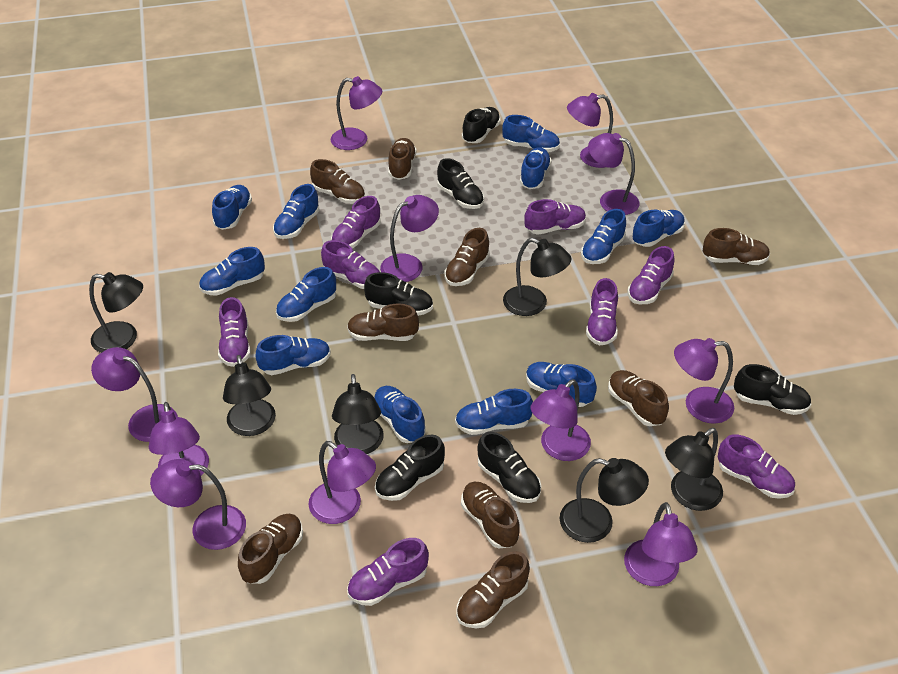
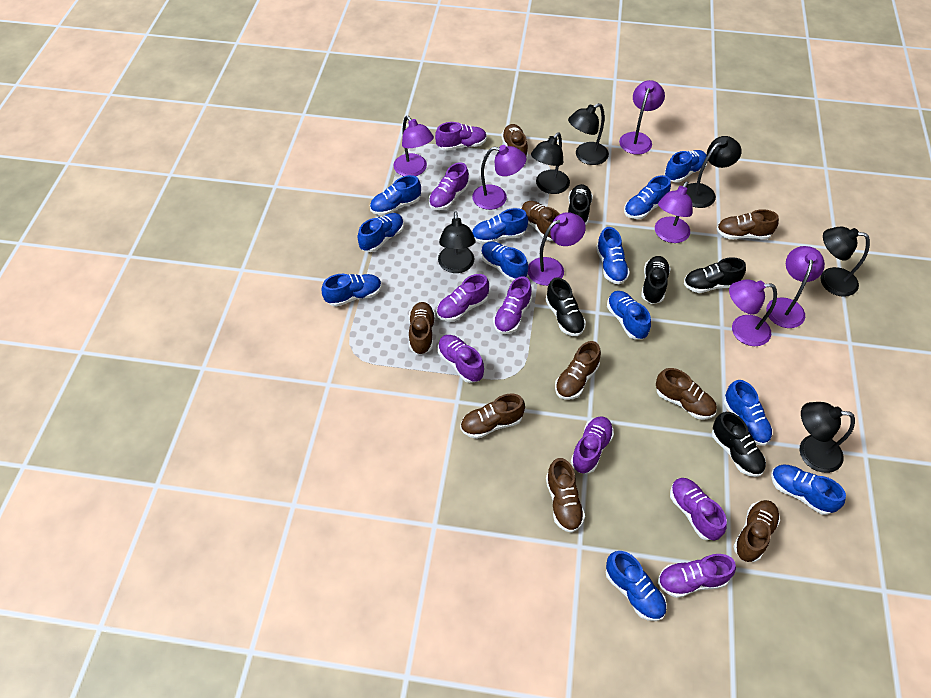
black shoe: 6 -> 5
purple lamp: 11 -> 7

